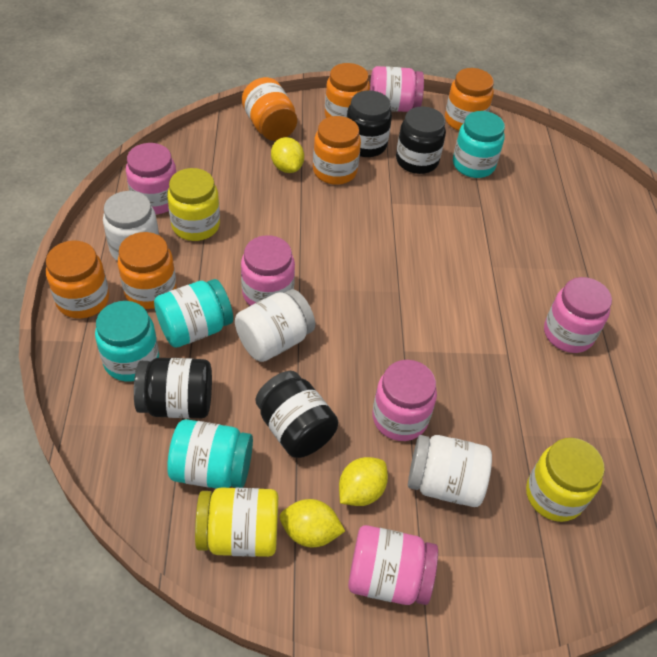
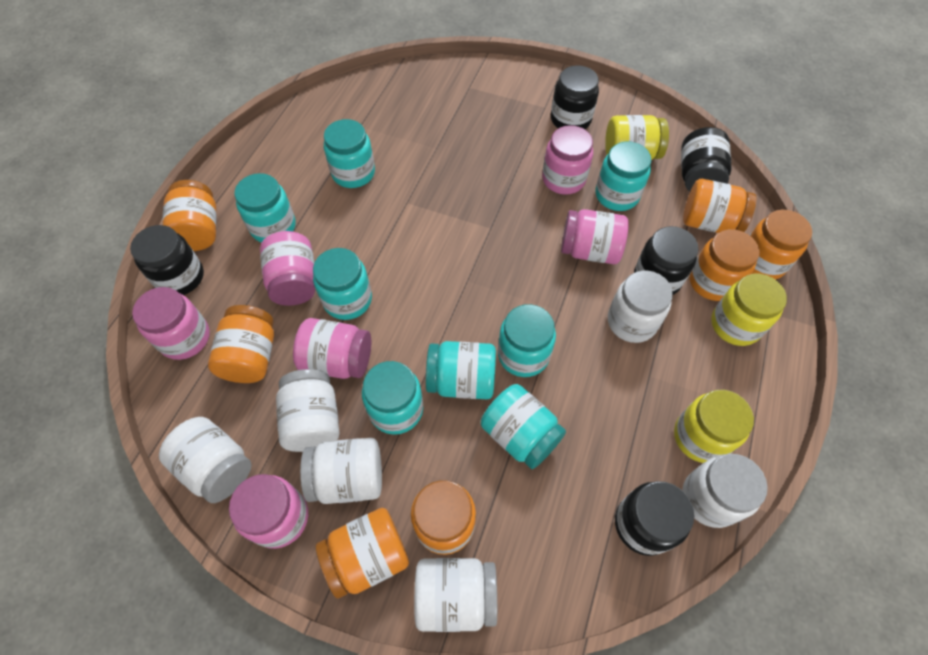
black jar: 4 -> 5
orange jar: 6 -> 7
turquoise jar: 4 -> 8
white jar: 3 -> 6
yellow lemon: 3 -> 0

